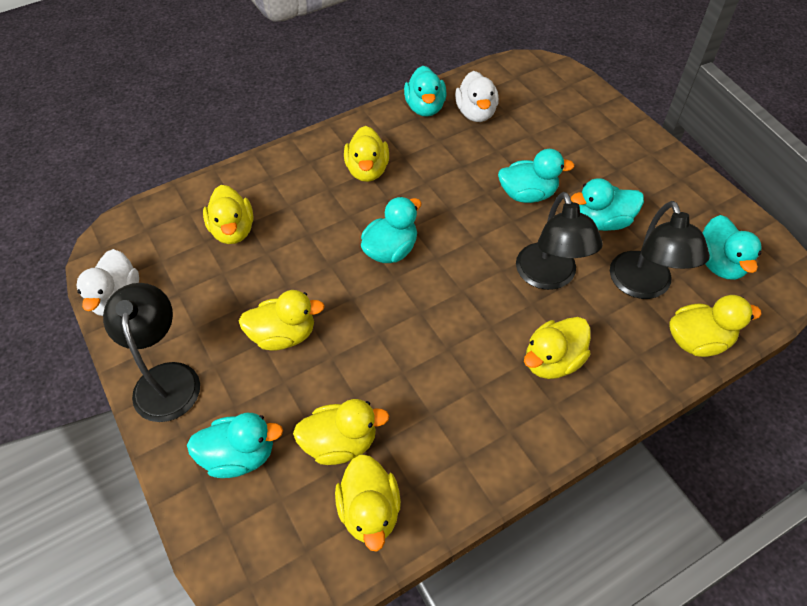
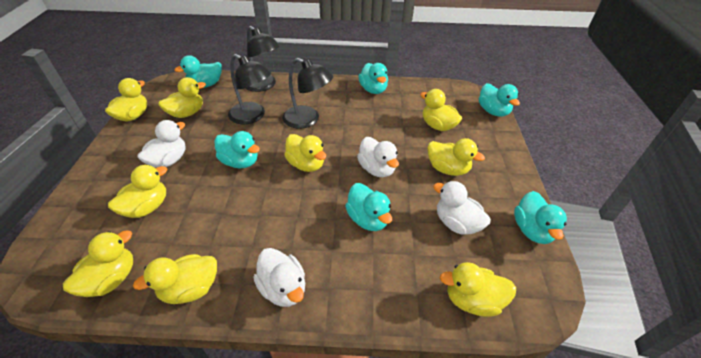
white duck: 2 -> 4
yellow duck: 7 -> 9

